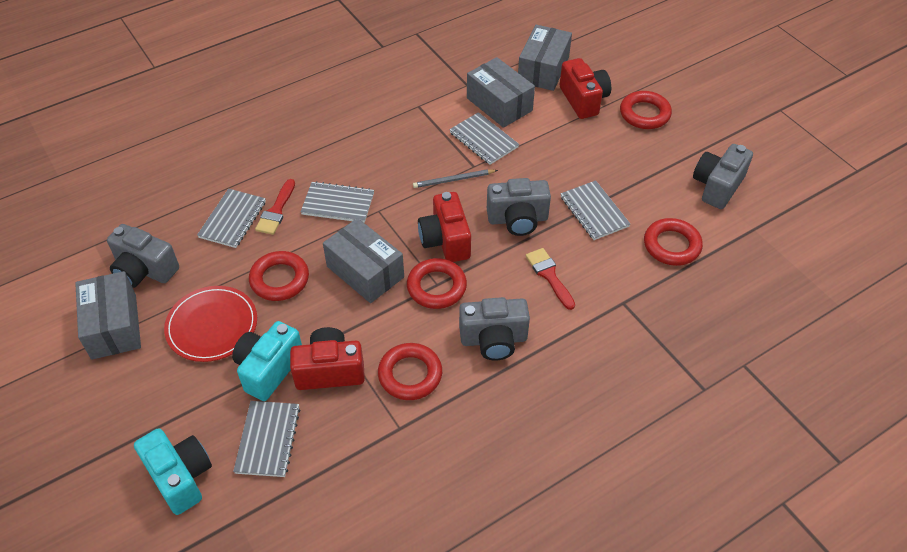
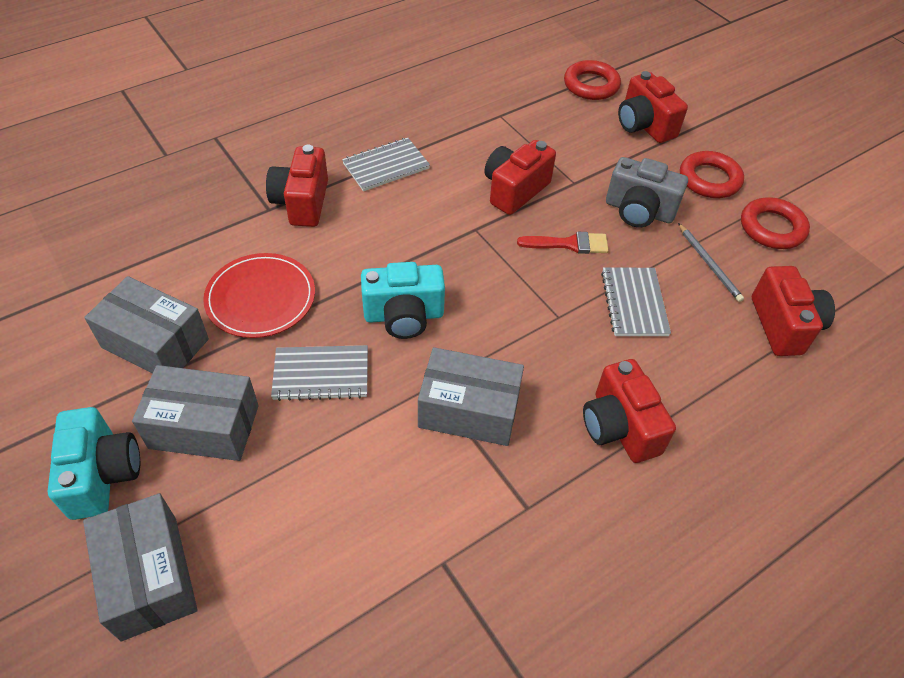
grey camera: 4 -> 1
grey notebook: 5 -> 3
red brush: 2 -> 1
red camera: 3 -> 5
red ring: 5 -> 3

